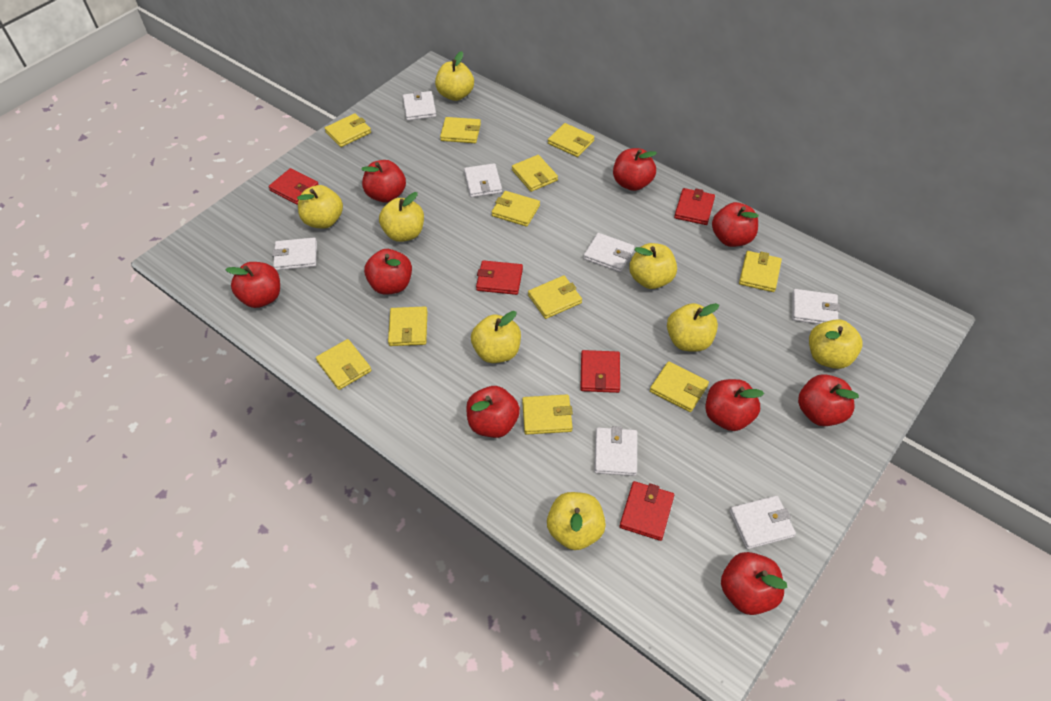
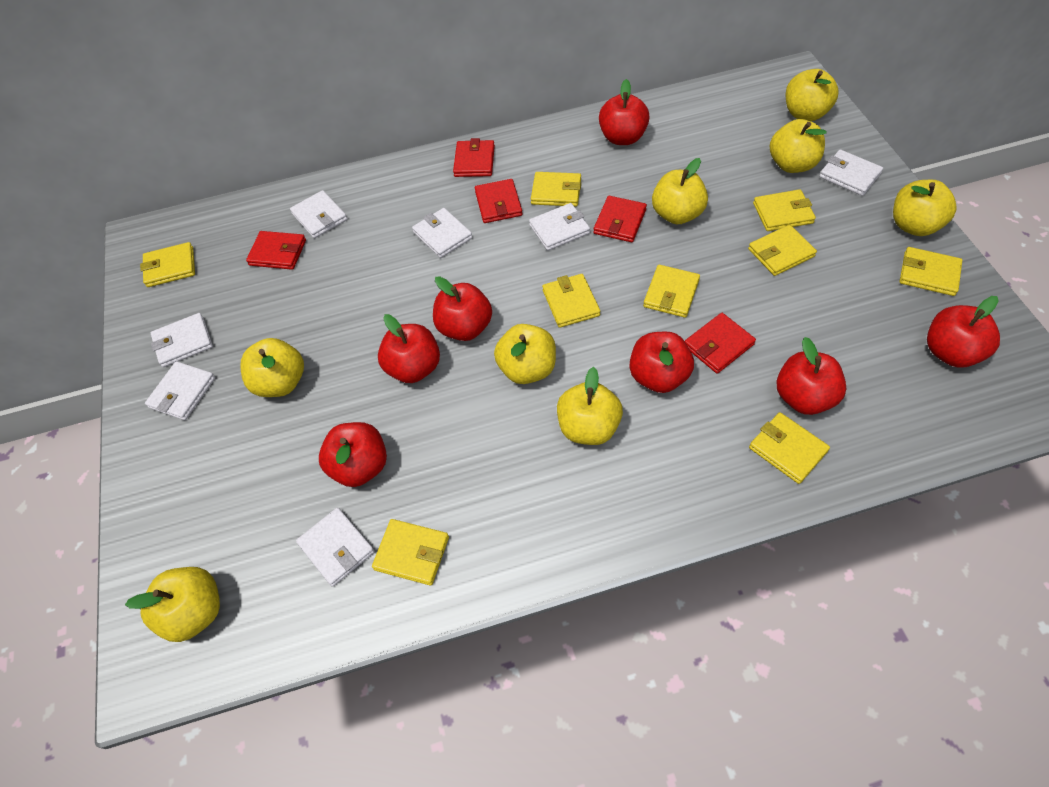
red apple: 9 -> 7
yellow wallet: 11 -> 9

